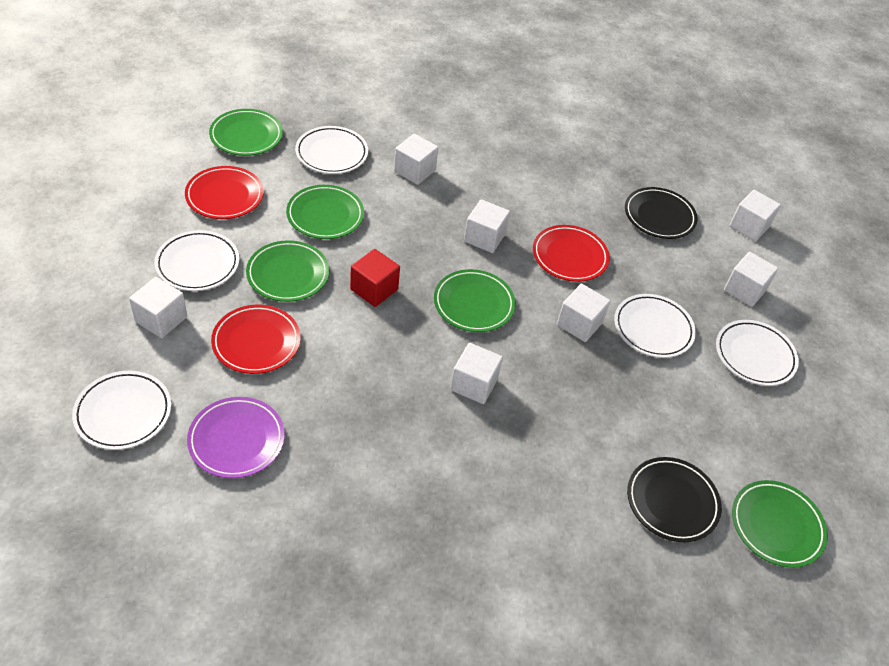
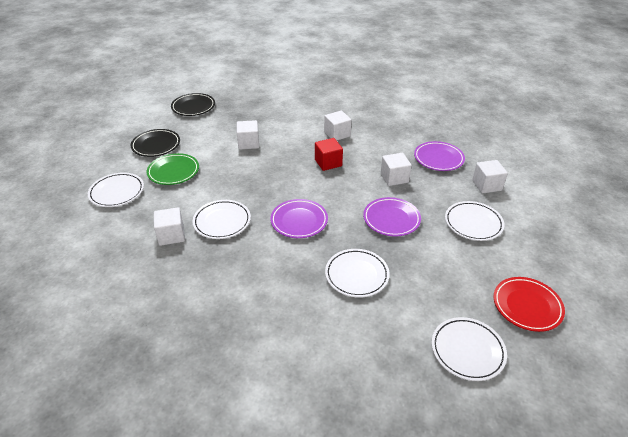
green plate: 5 -> 1
purple plate: 1 -> 3
red plate: 3 -> 1
white cube: 7 -> 5

